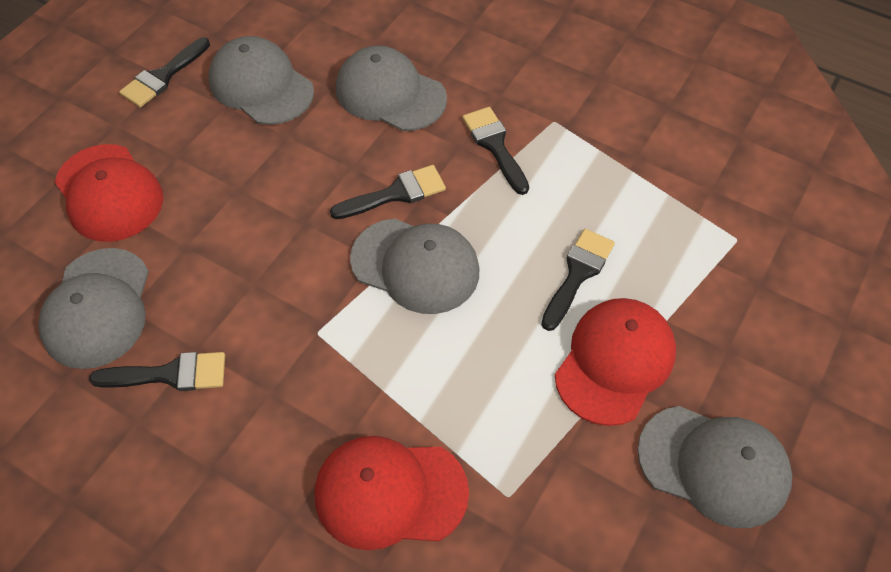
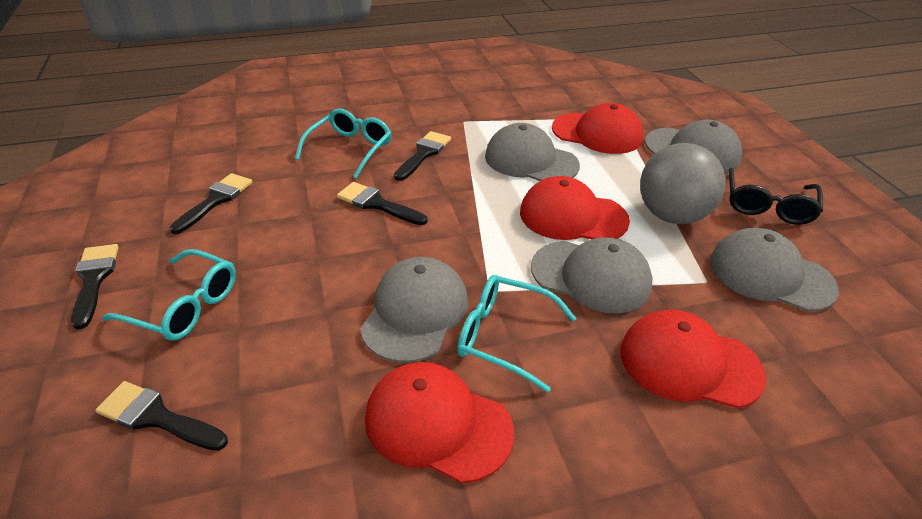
black glasses: 0 -> 1
grey ball: 0 -> 1
red cap: 3 -> 4
turquoise glasses: 0 -> 3

